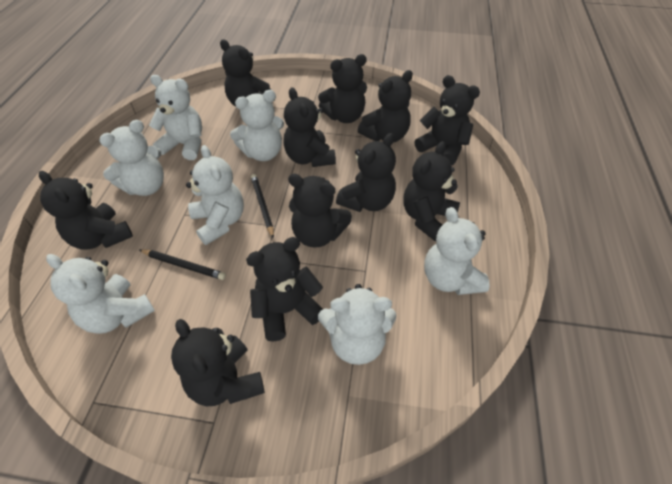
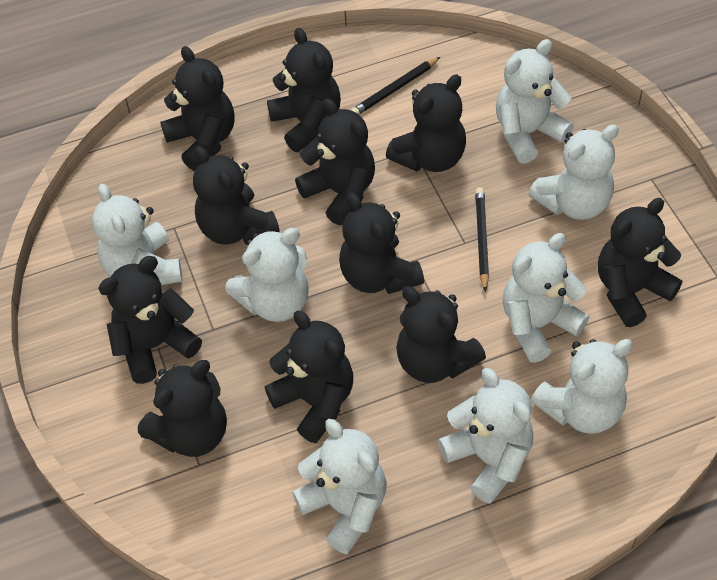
white teddy bear: 7 -> 8

